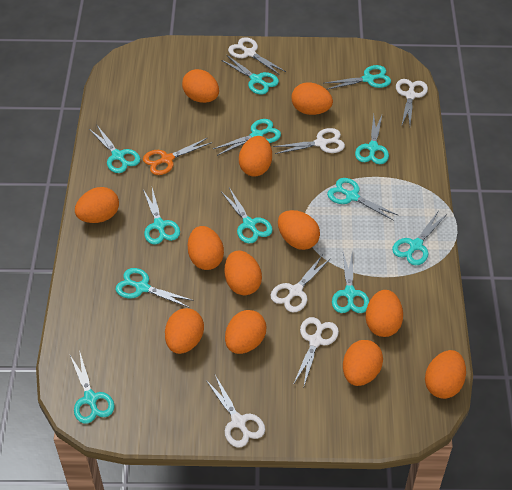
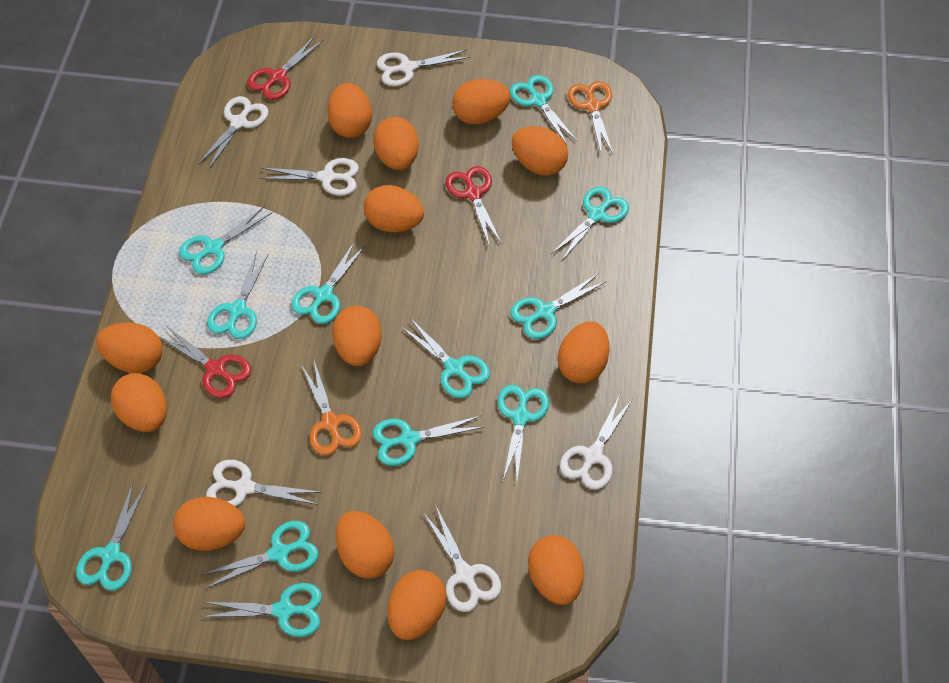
orange egg: 12 -> 13
orange scissors: 1 -> 2
red scissors: 0 -> 3

